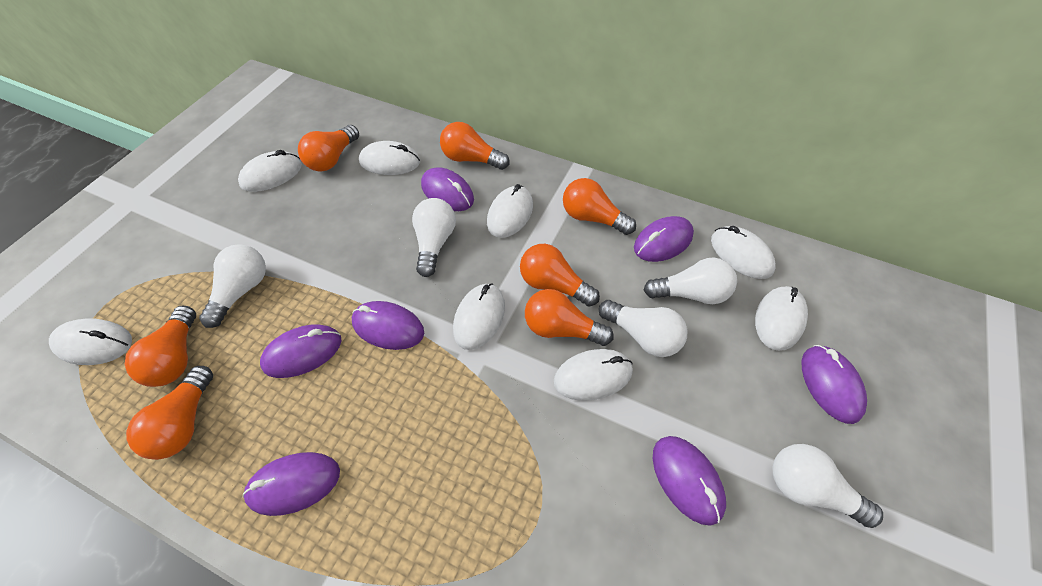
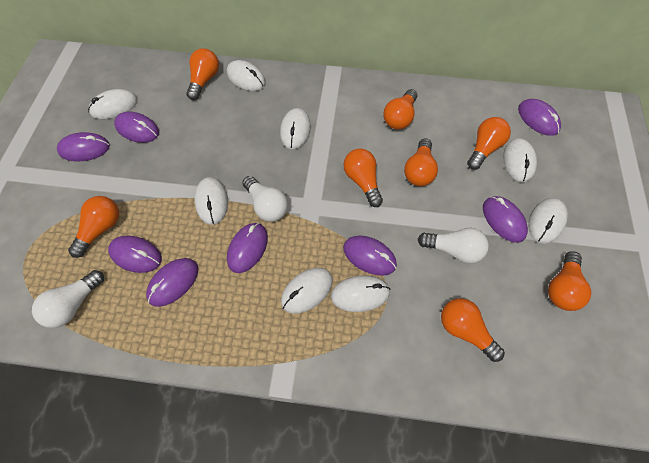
orange light bulb: 7 -> 8
purple mouse: 7 -> 8
white light bulb: 5 -> 3

